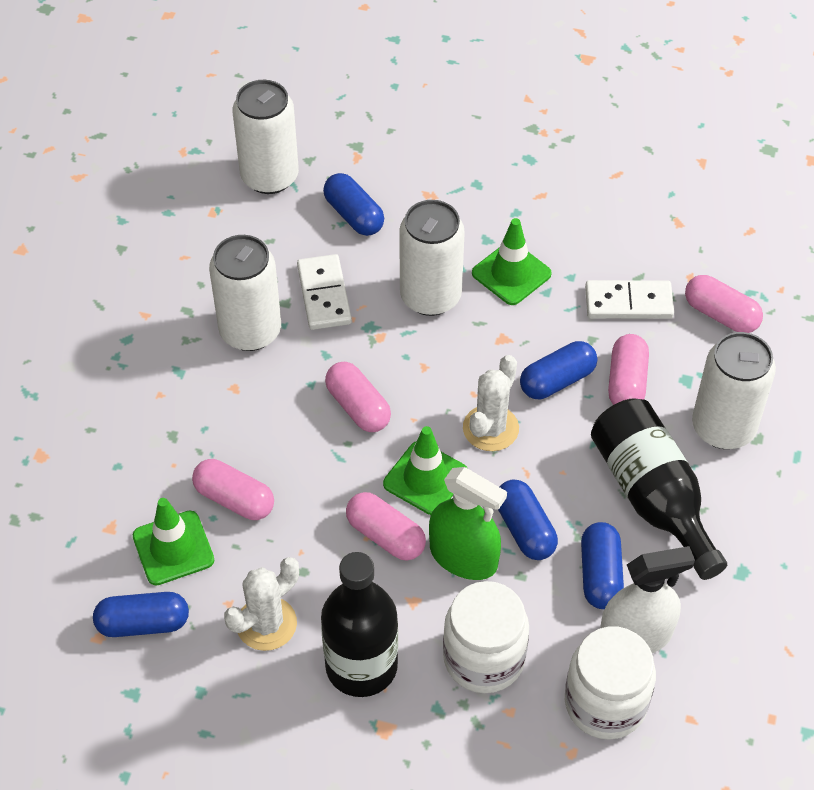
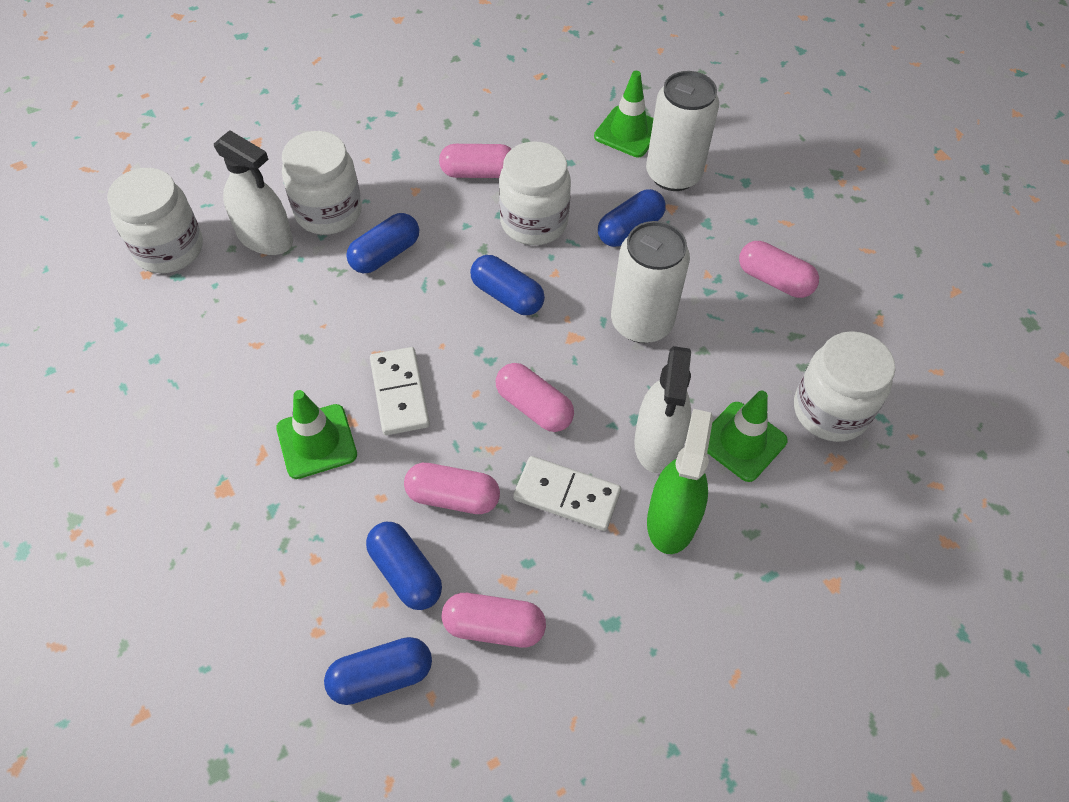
black bottle: 2 -> 0
white cactus: 2 -> 0
white can: 4 -> 2
white jar: 2 -> 4
white spray bottle: 1 -> 2

